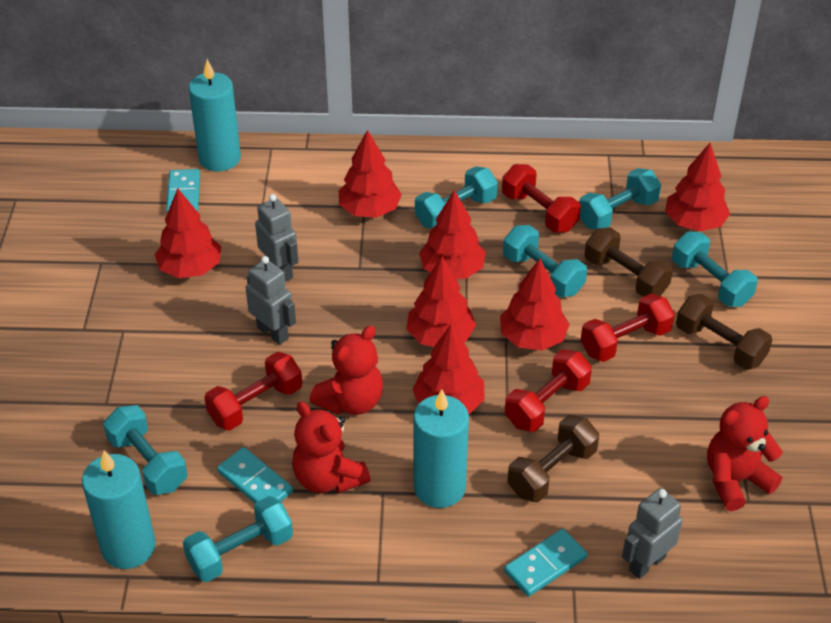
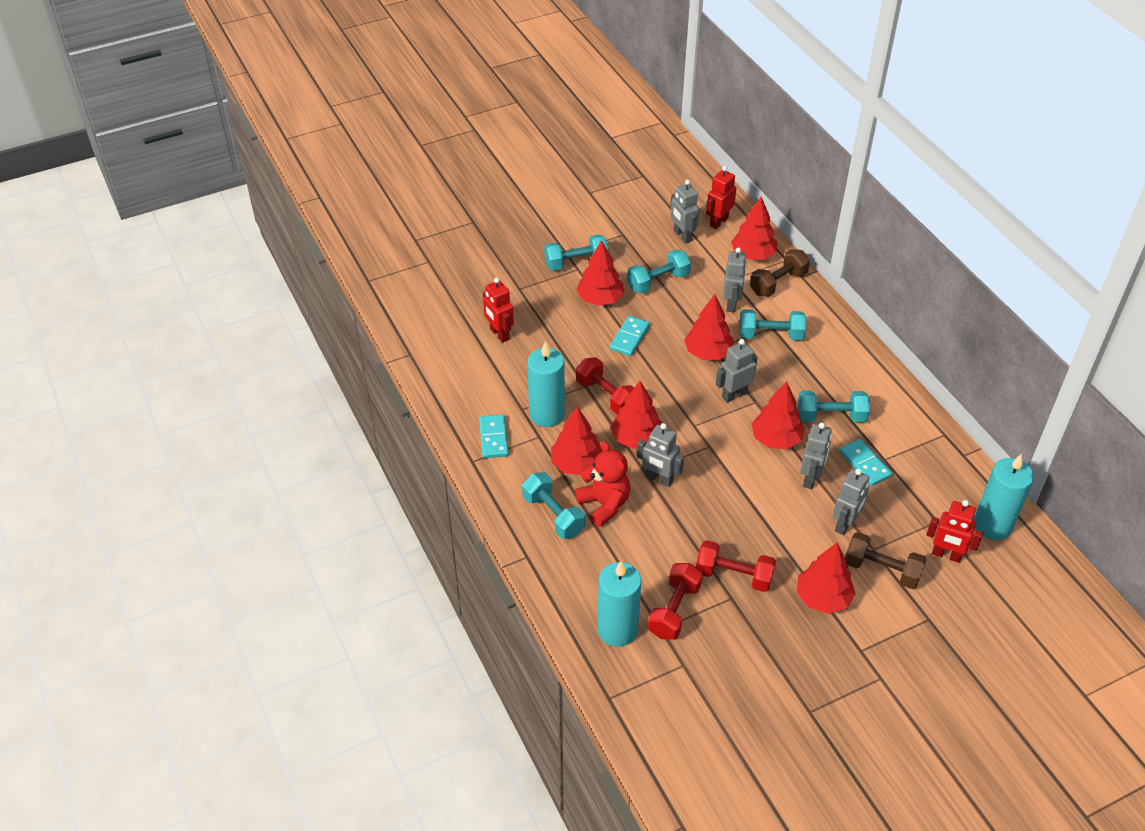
brown dumbbell: 3 -> 2
grey robot: 3 -> 6
red dumbbell: 4 -> 3
red robot: 0 -> 3
red teddy bear: 3 -> 1
turquoise dumbbell: 6 -> 5

